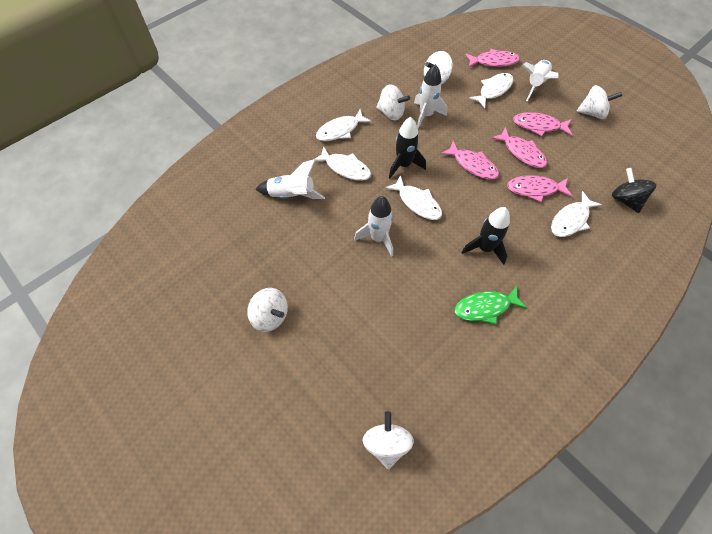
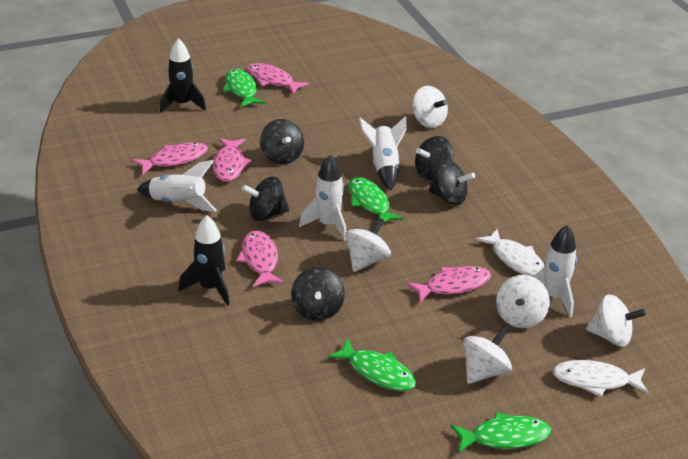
black spinning top: 1 -> 5
green fish: 1 -> 4
white fish: 5 -> 2

